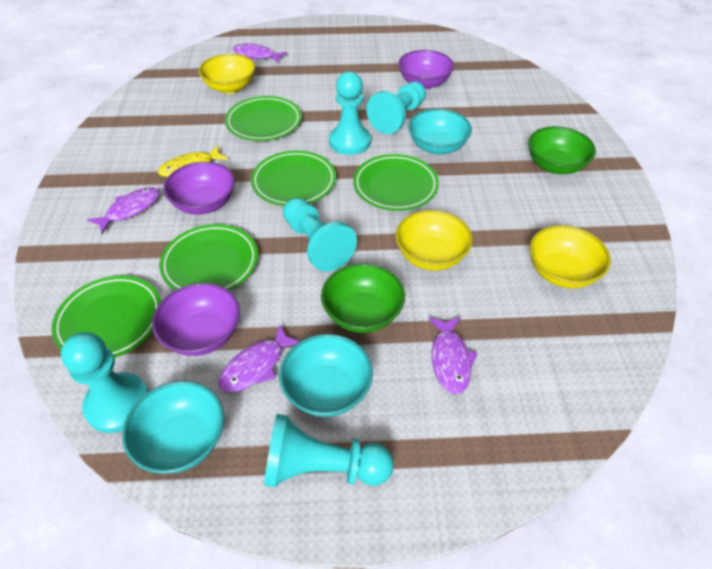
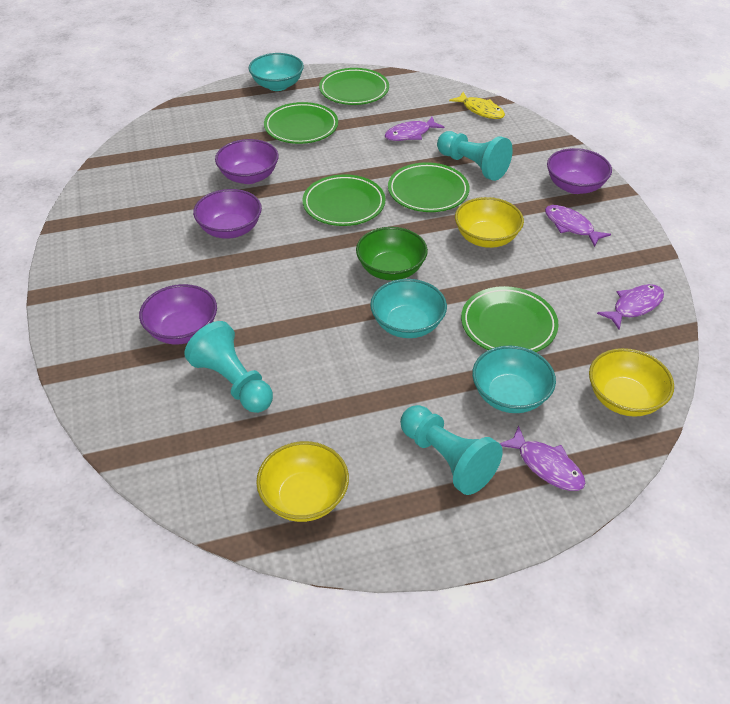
green bowl: 2 -> 1
purple bowl: 3 -> 4
turquoise pawn: 5 -> 3

